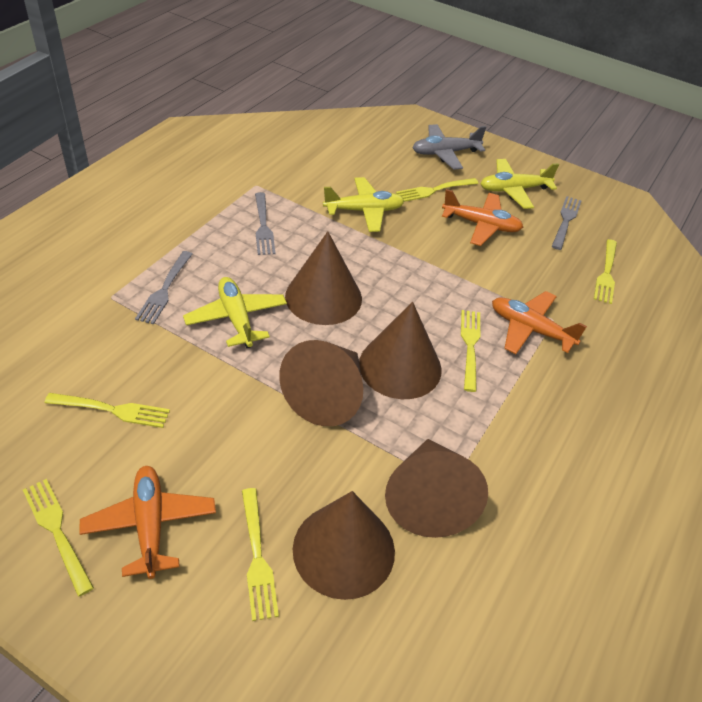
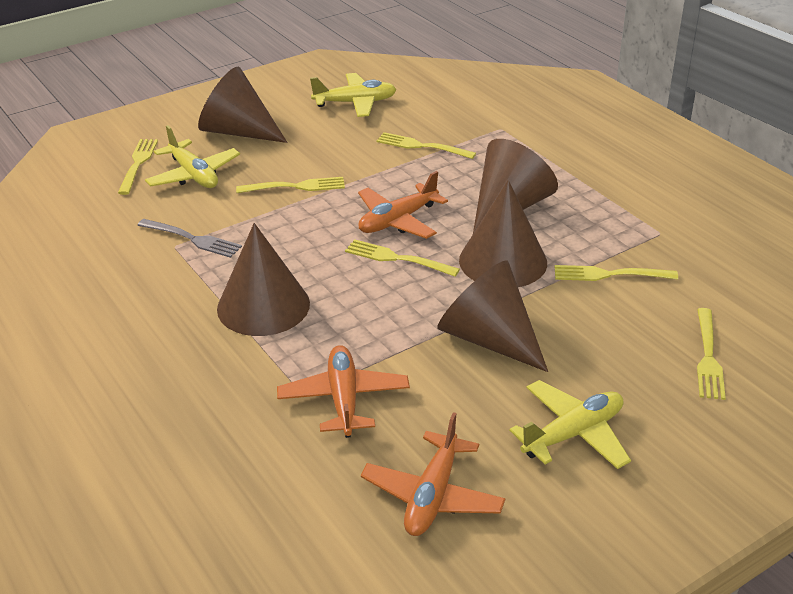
grey fork: 3 -> 1
grey plane: 1 -> 0

